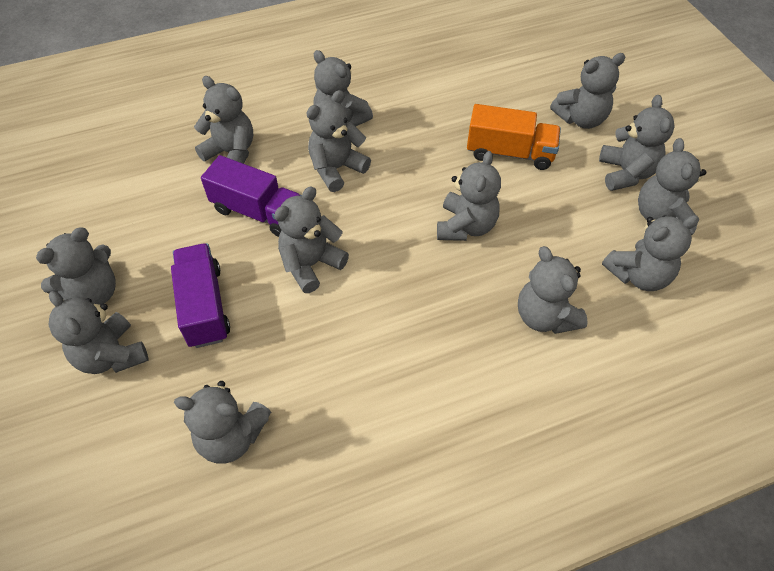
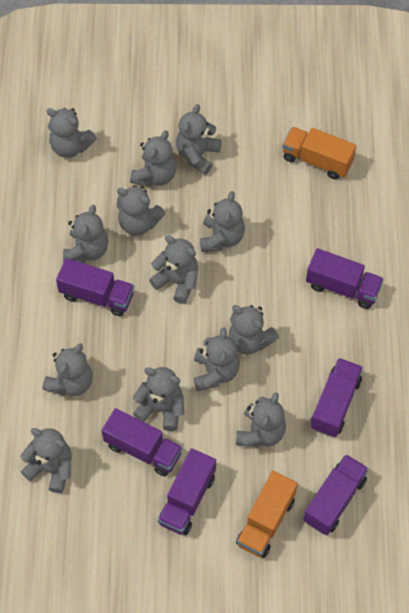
orange truck: 1 -> 2
purple truck: 2 -> 6

